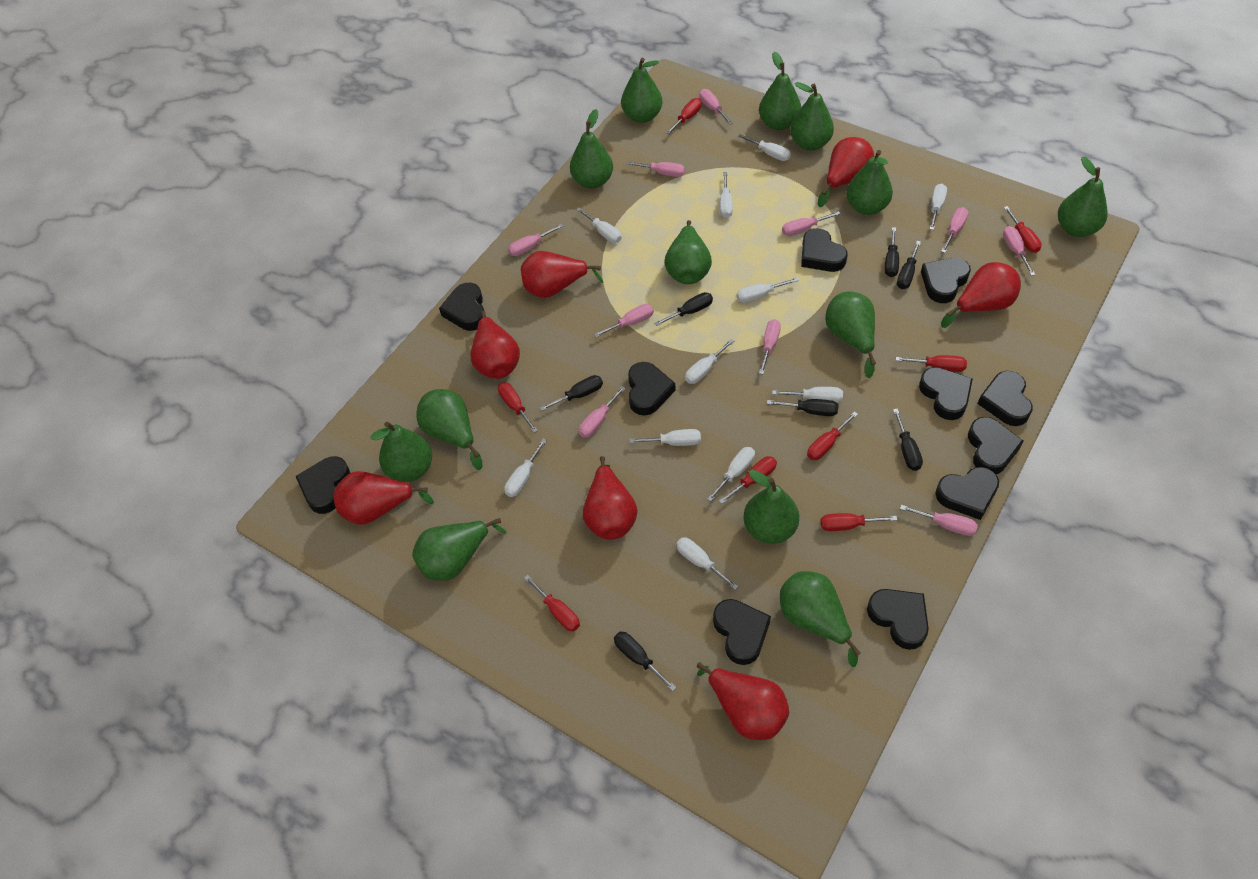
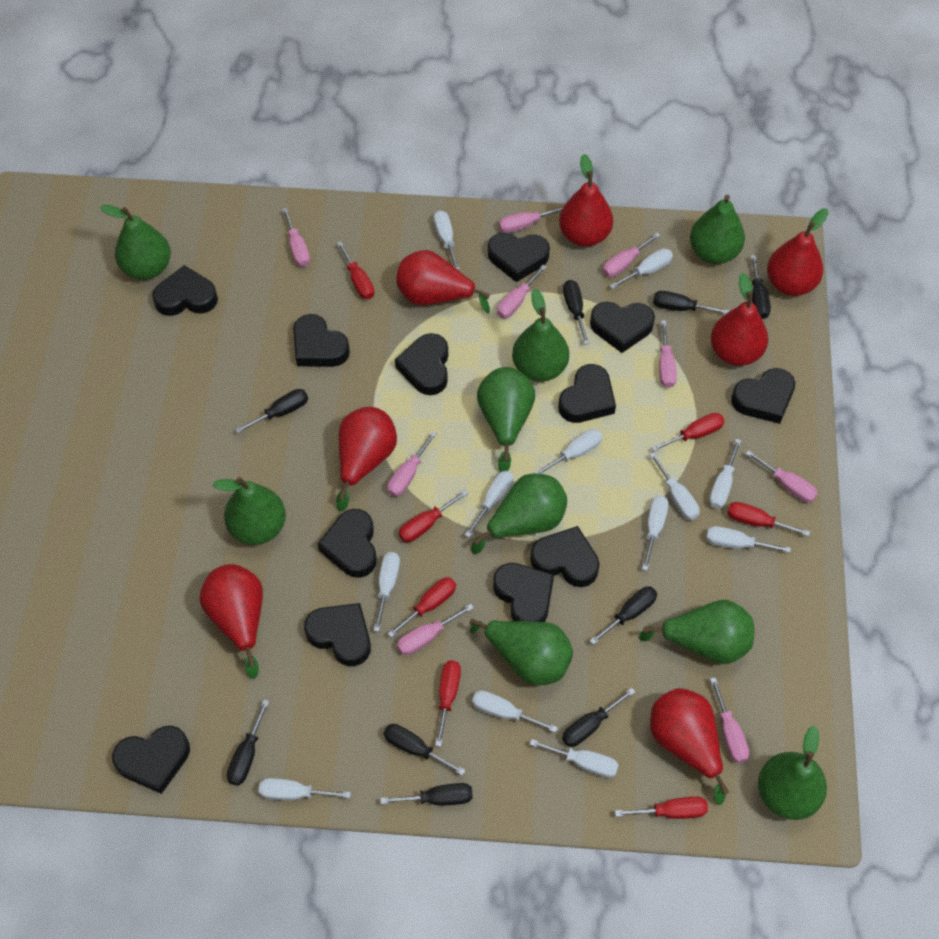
black heart: 11 -> 12
black screwdriver: 7 -> 9
green pear: 13 -> 9
pink screwdriver: 10 -> 9
red screwdriver: 8 -> 7
white screwdriver: 11 -> 12

